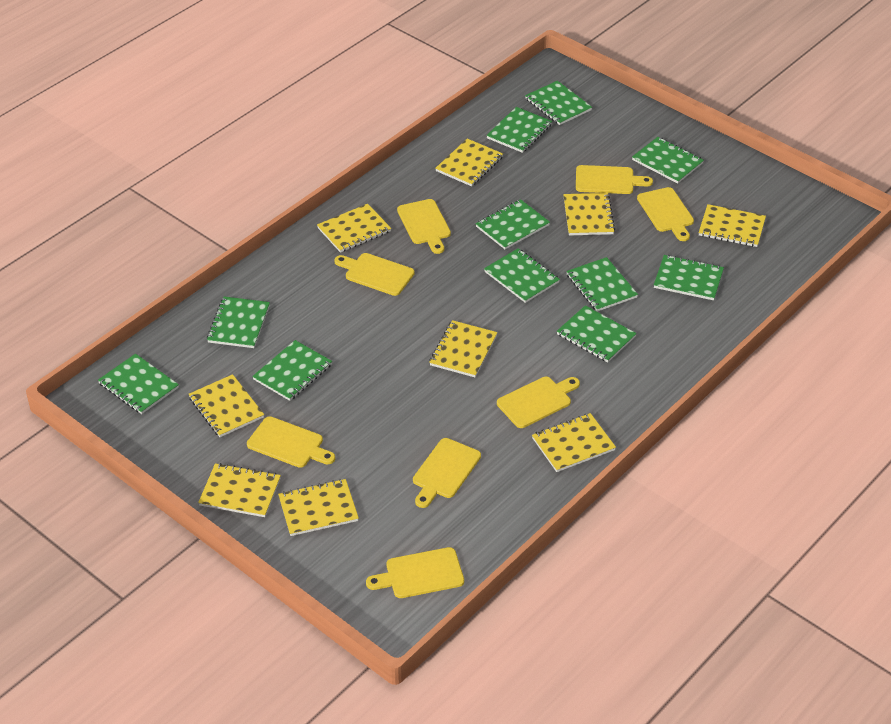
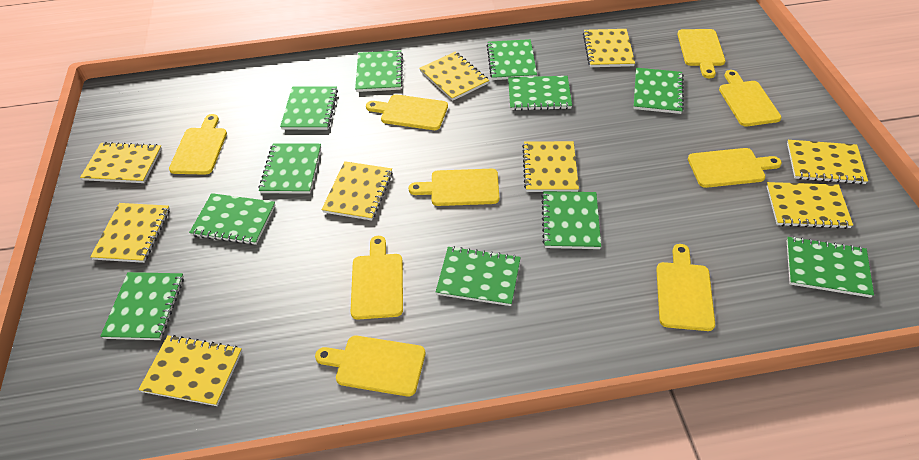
yellow cutting board: 8 -> 9

